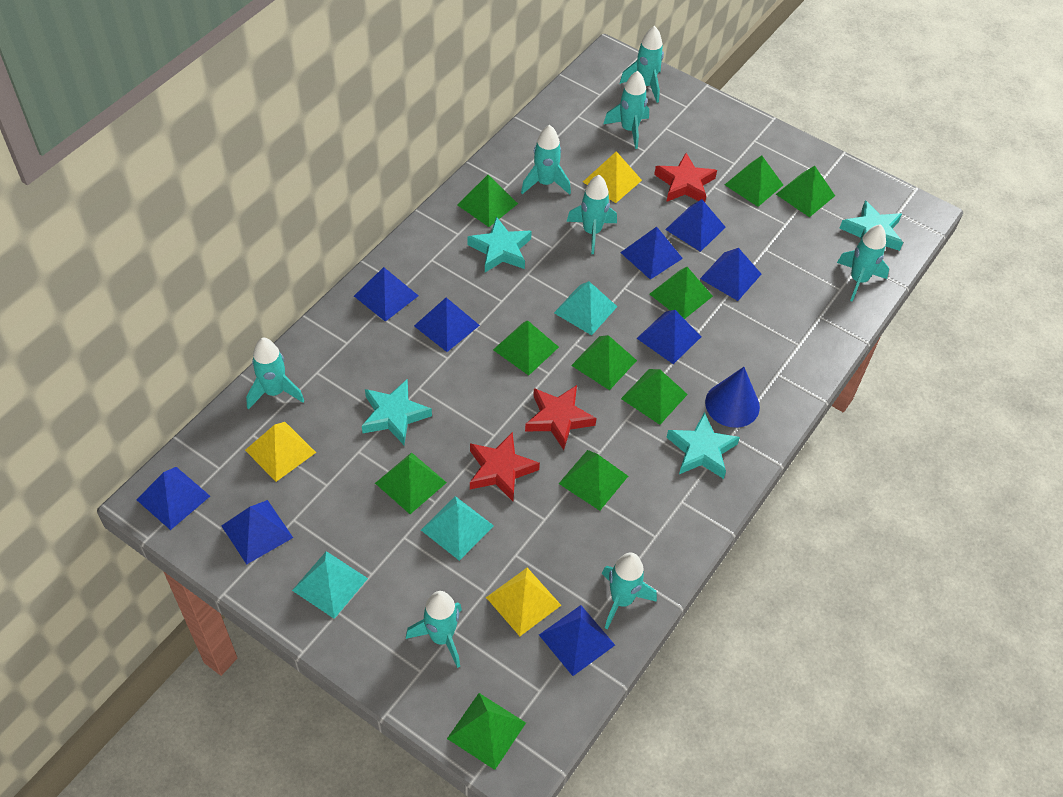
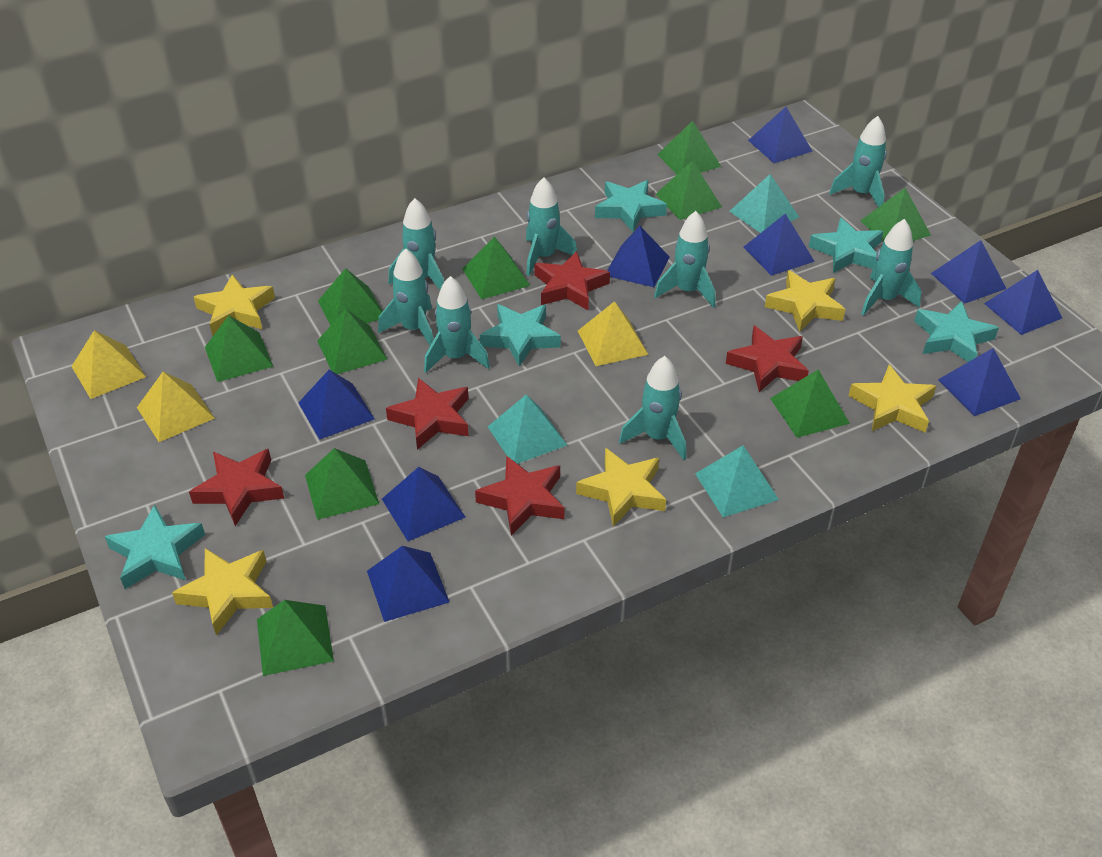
blue cone: 1 -> 0
red star: 3 -> 5
turquoise star: 4 -> 5
yellow star: 0 -> 5

